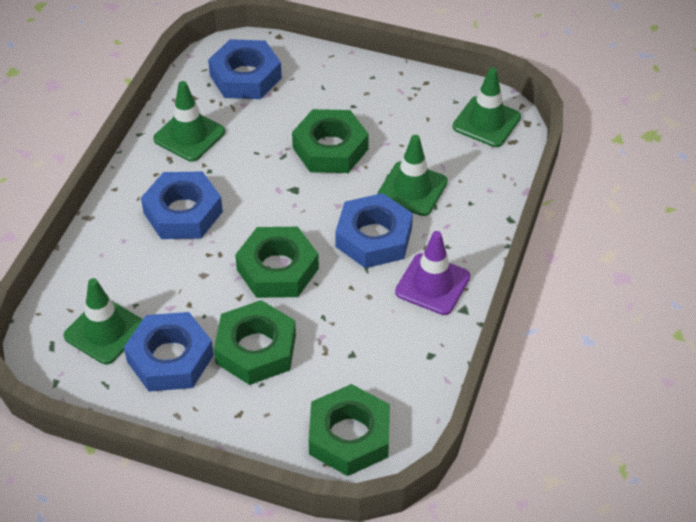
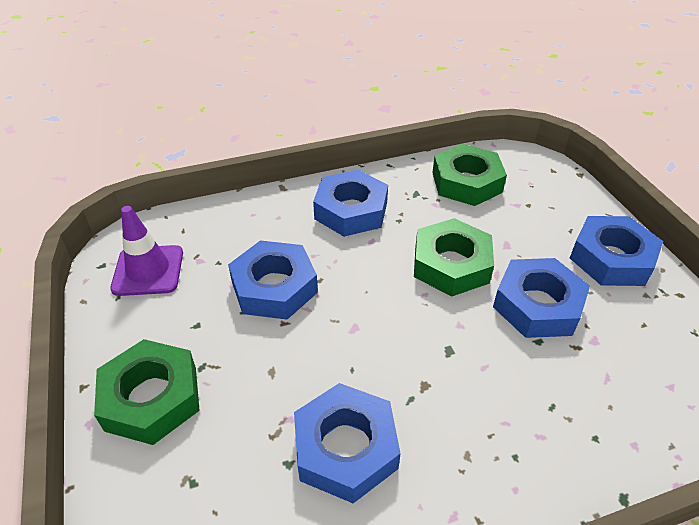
blue nut: 4 -> 5
green nut: 4 -> 3
green traffic cone: 4 -> 0

